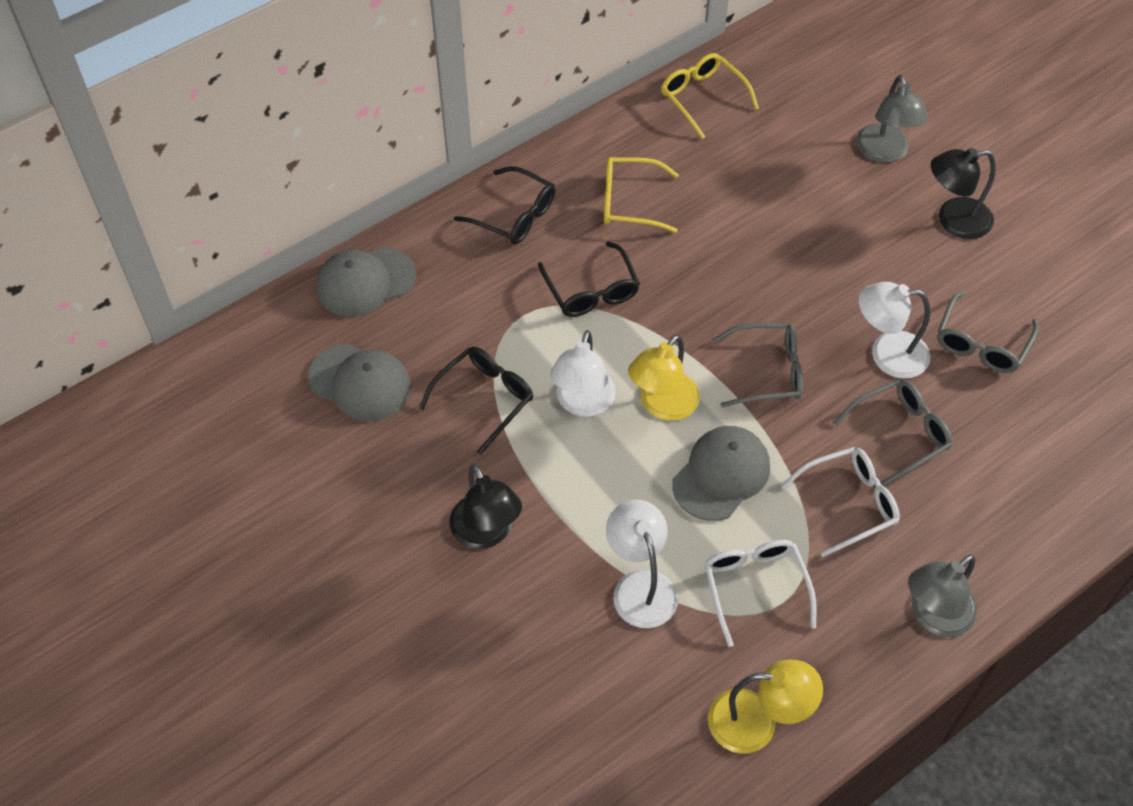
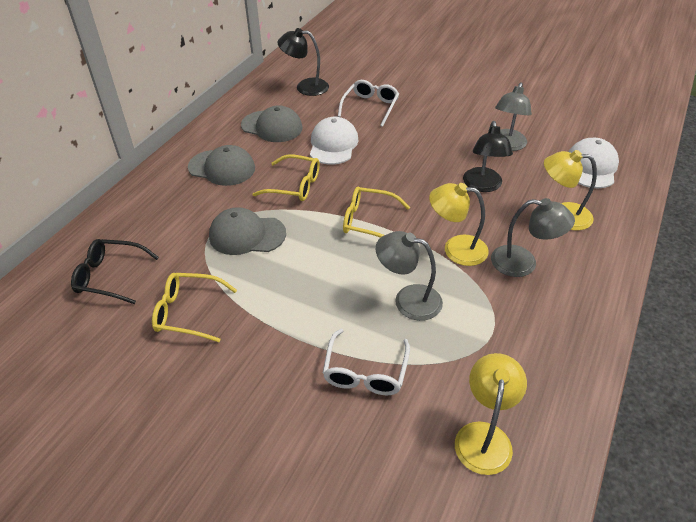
black glasses: 3 -> 1
grey glasses: 3 -> 0
grey lamp: 2 -> 3
white cap: 0 -> 2
white lamp: 3 -> 0
yellow glasses: 2 -> 3
yellow lamp: 2 -> 3

